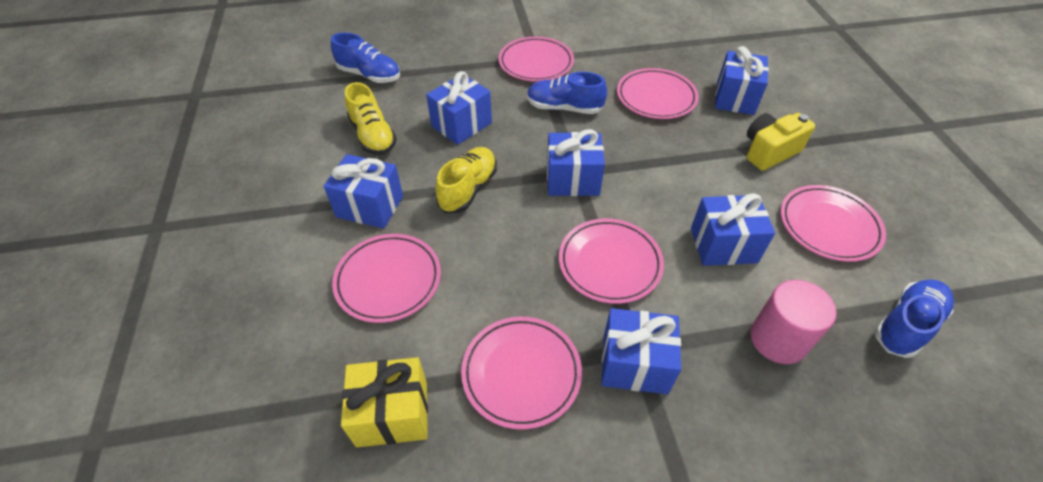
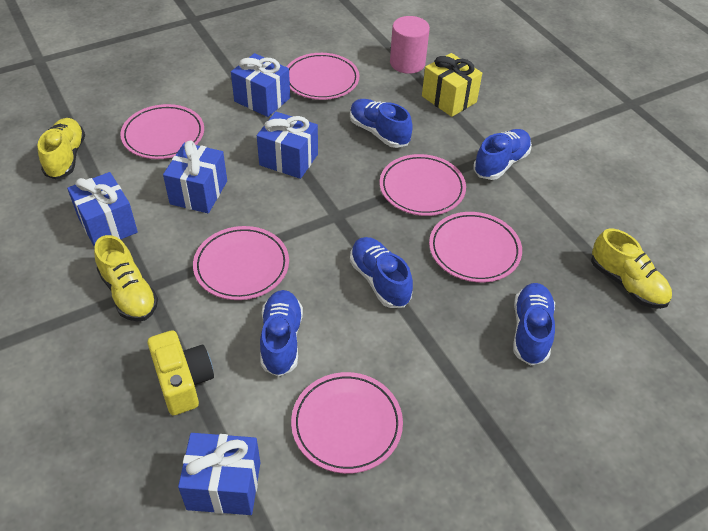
blue gift: 6 -> 5
blue shoe: 3 -> 5
yellow shoe: 2 -> 3

